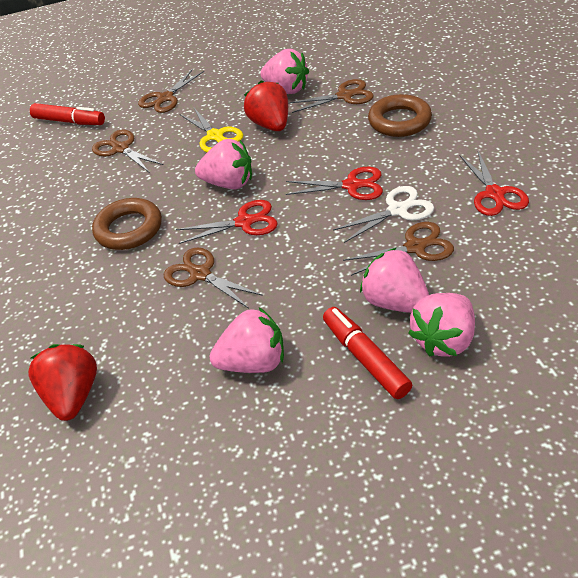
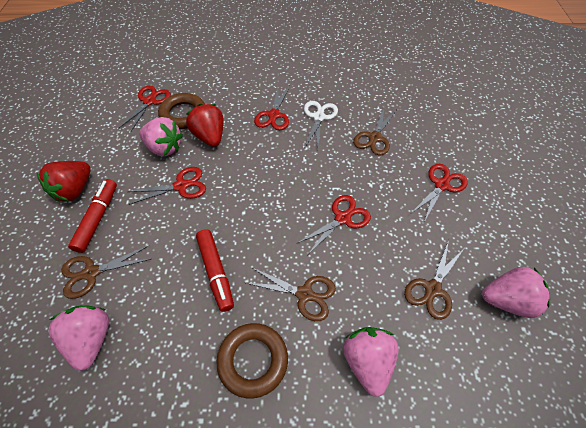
brown scissors: 5 -> 4
pink strawberry: 5 -> 4
red scissors: 3 -> 5
yellow scissors: 1 -> 0

